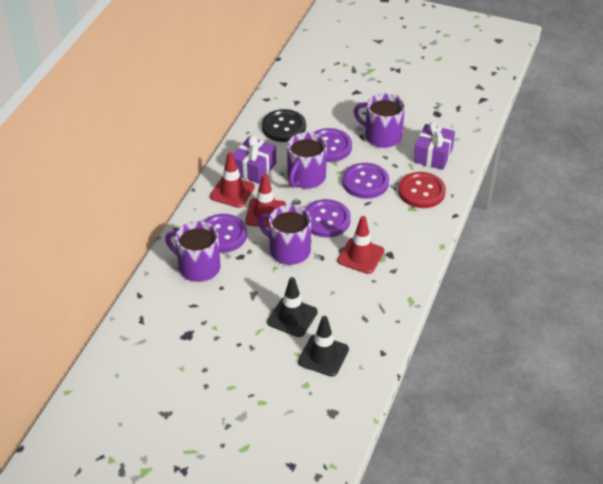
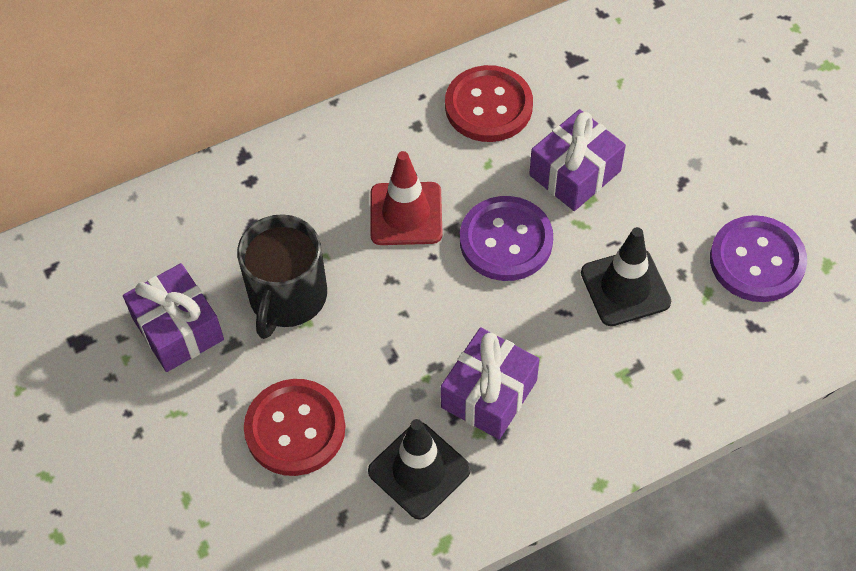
black button: 1 -> 0
black mug: 0 -> 1
purple button: 4 -> 2
purple gift: 2 -> 3
purple mug: 4 -> 0
red button: 1 -> 2
red traffic cone: 3 -> 1

